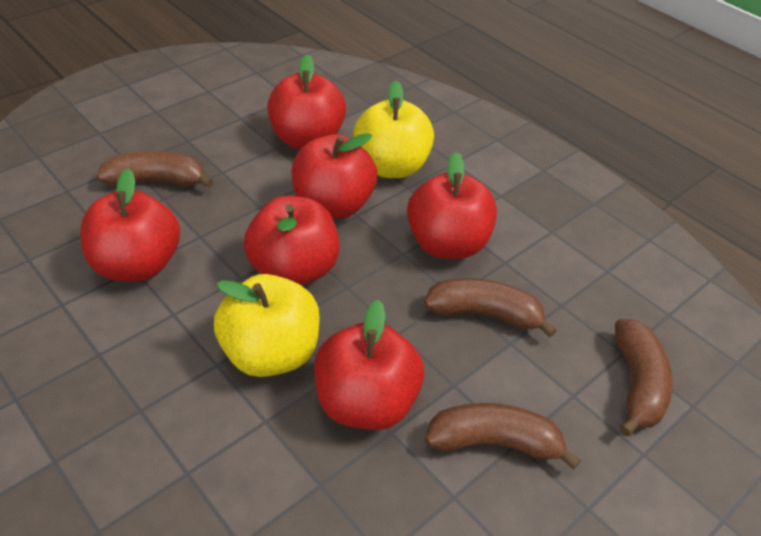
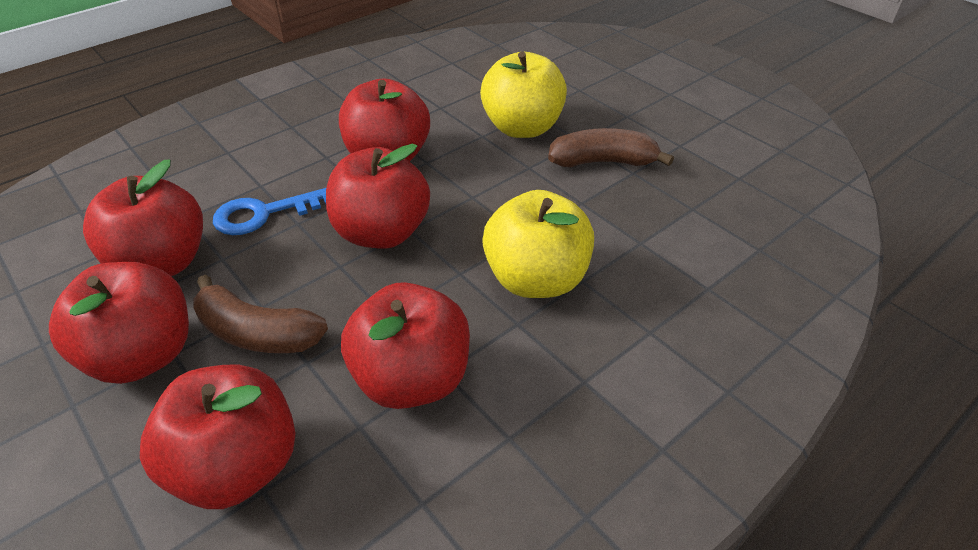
blue key: 0 -> 1
brown banana: 4 -> 2

